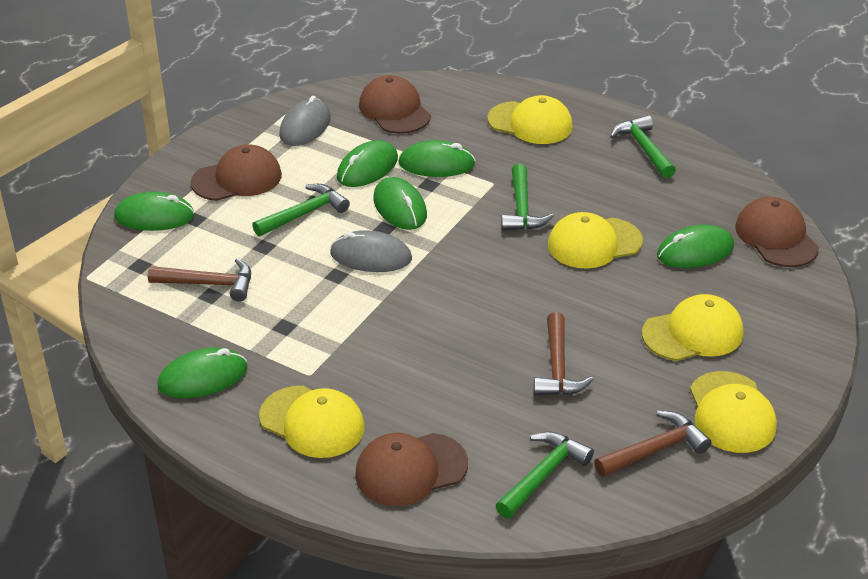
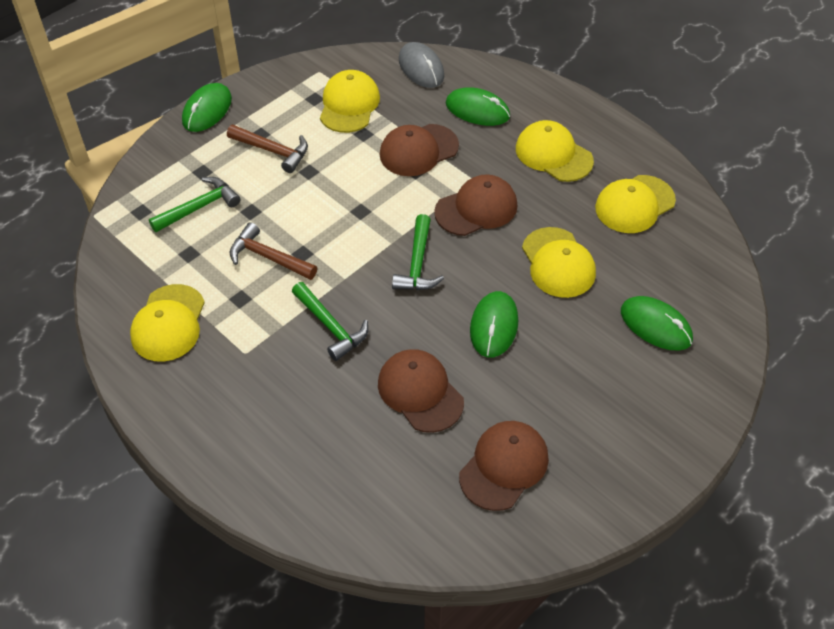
brown hammer: 3 -> 2
green hammer: 4 -> 3
green mouse: 6 -> 4
grey mouse: 2 -> 1

